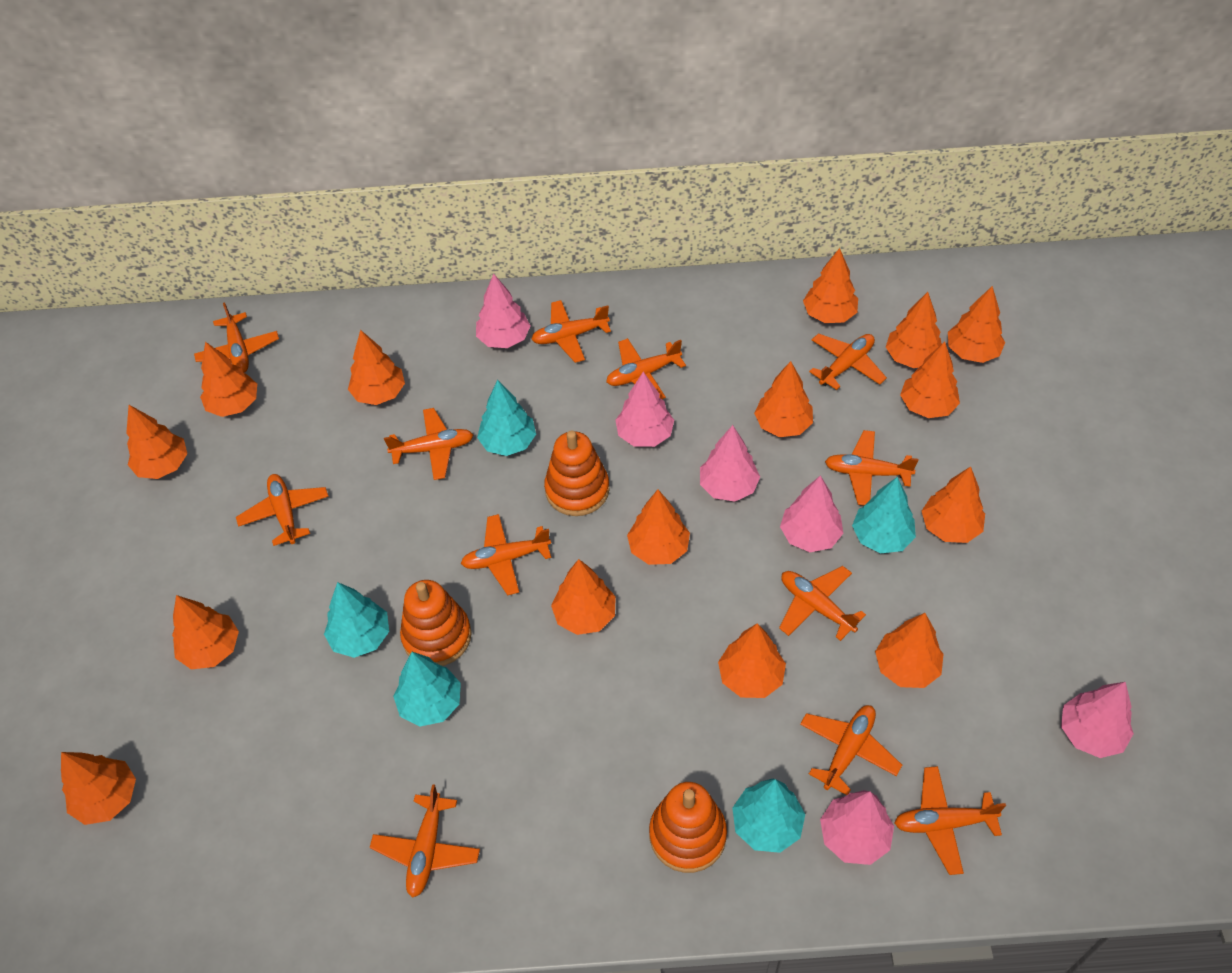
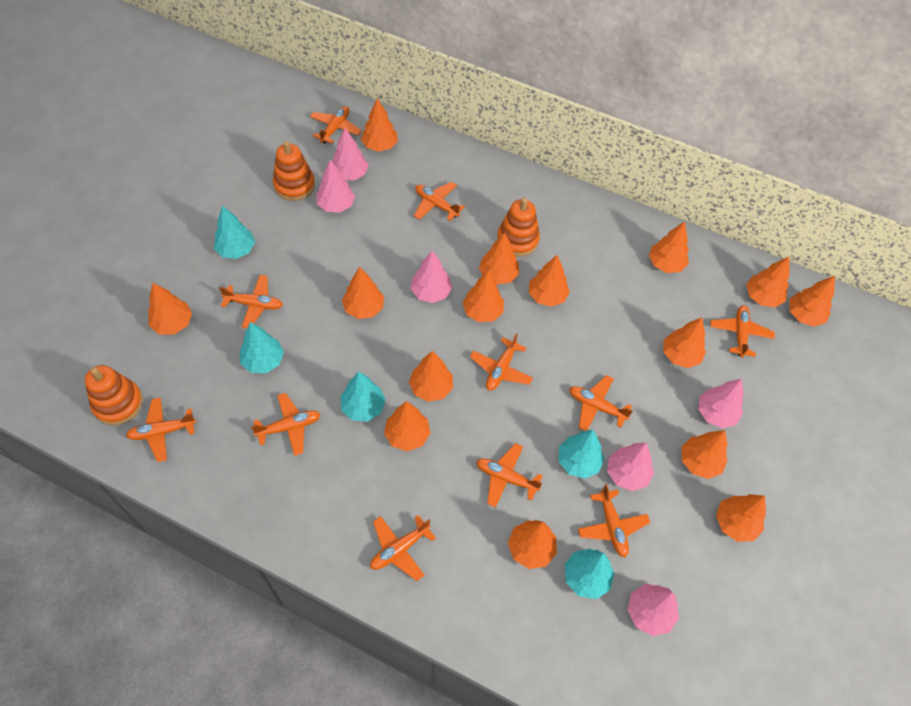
orange plane: 12 -> 11

